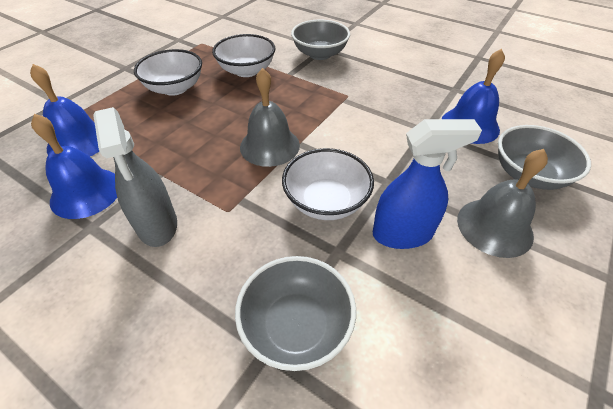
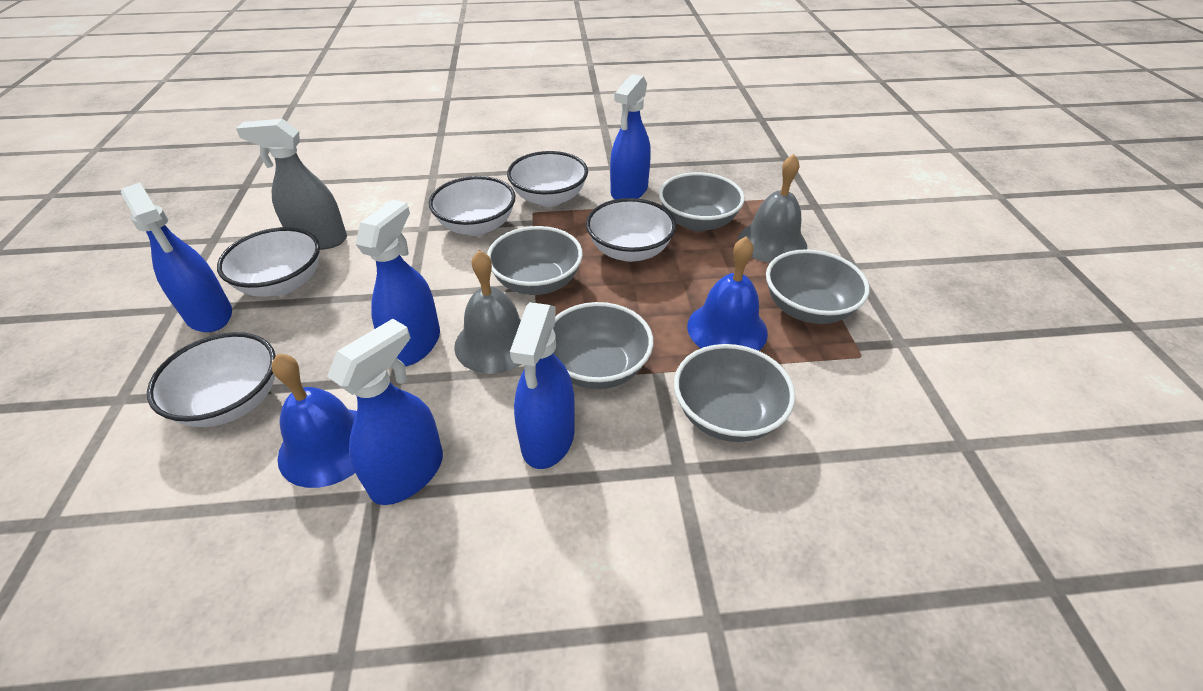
blue bell: 3 -> 2
blue spray bottle: 1 -> 5
grey bowl: 3 -> 5
white bowl: 3 -> 5

